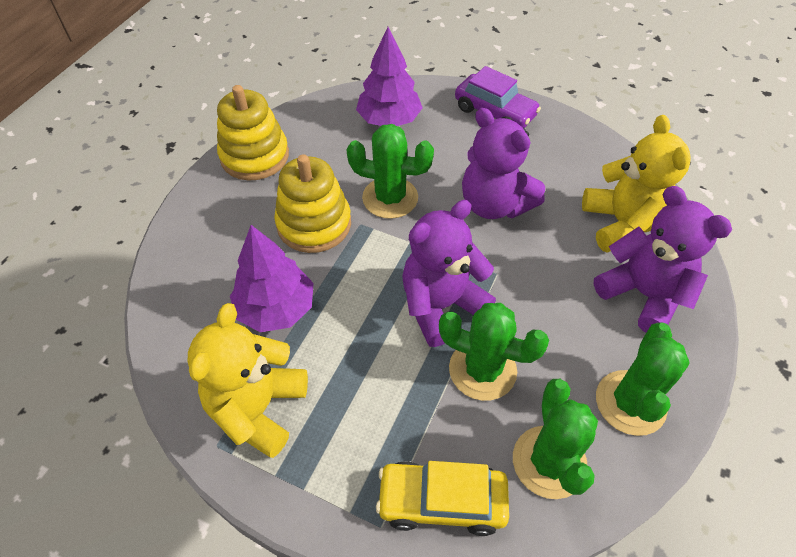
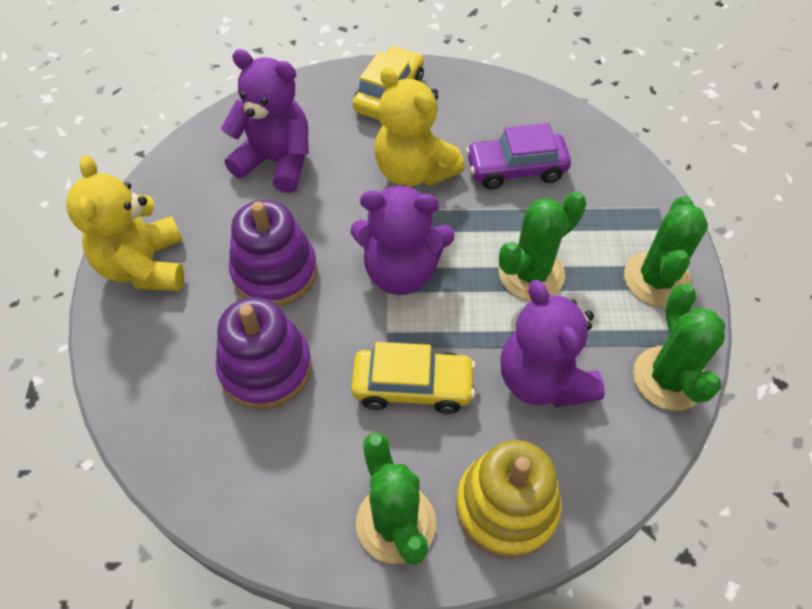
purple stacking toy: 0 -> 2
purple tree: 2 -> 0
yellow car: 1 -> 2
yellow stacking toy: 2 -> 1

